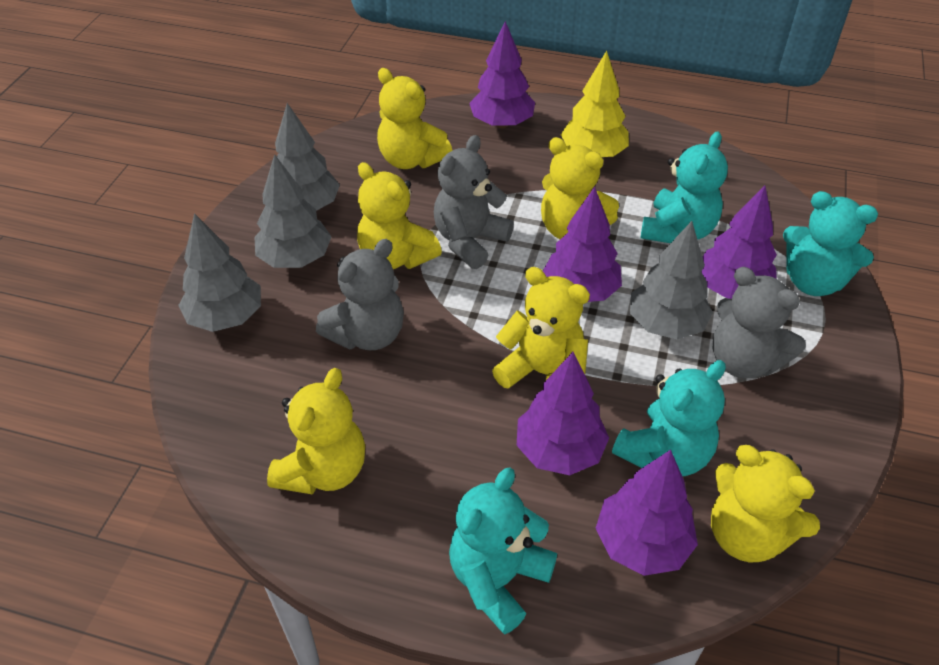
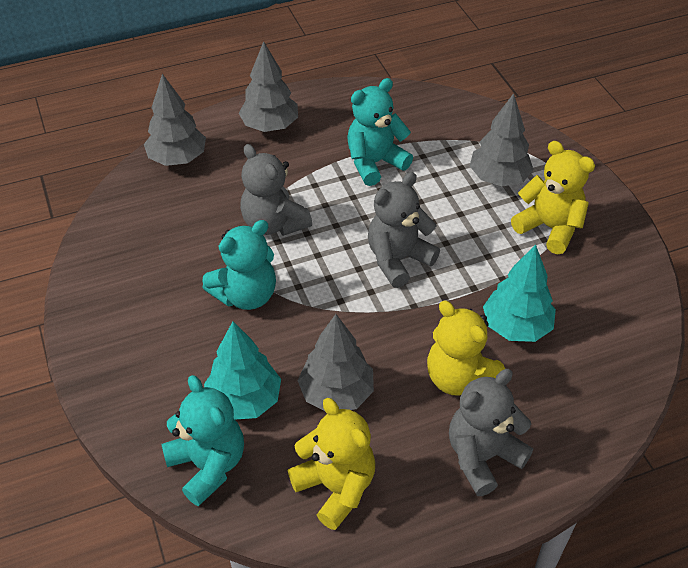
purple tree: 5 -> 0
turquoise teddy bear: 4 -> 3
turquoise tree: 0 -> 2
yellow teddy bear: 6 -> 3
yellow tree: 1 -> 0

